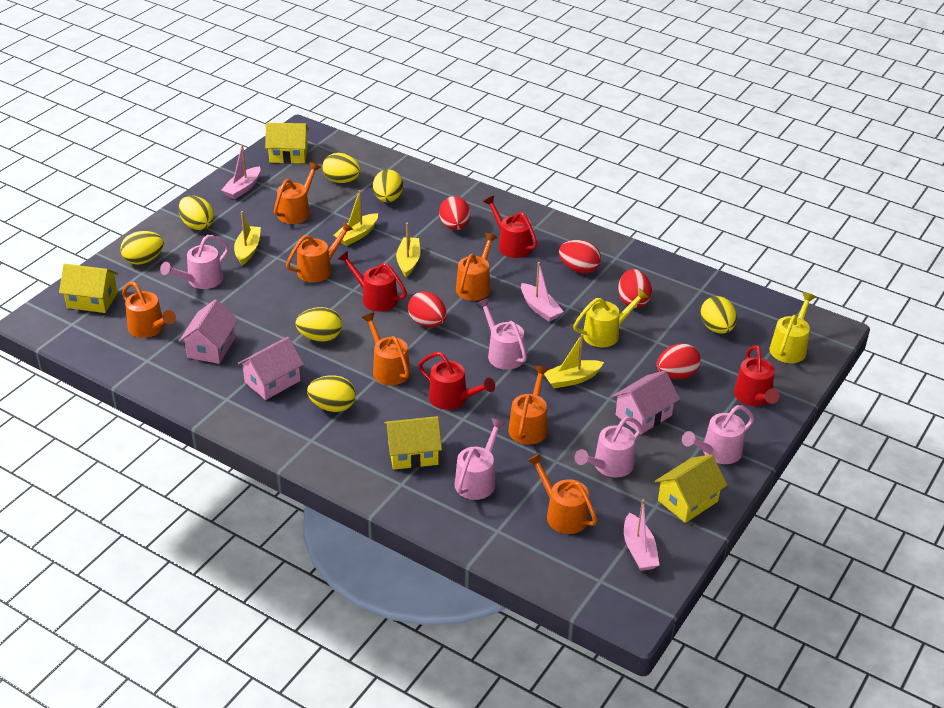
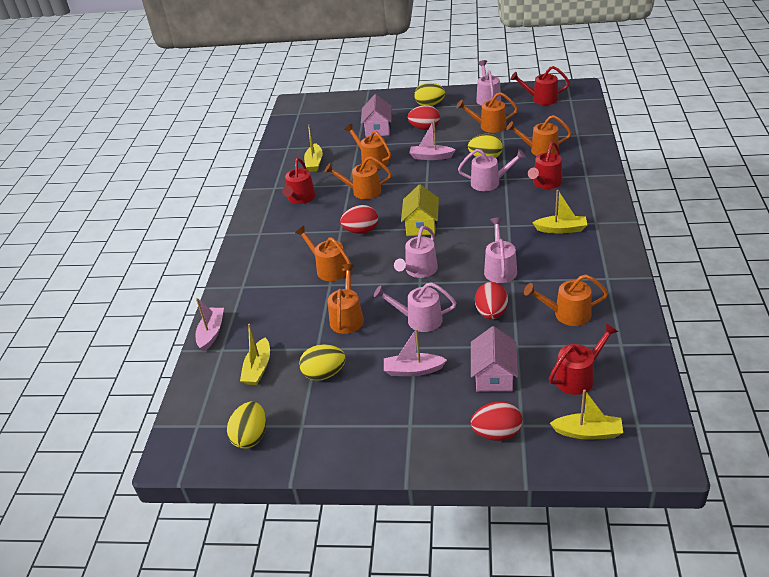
pink house: 3 -> 2
red egg: 5 -> 4
yellow egg: 7 -> 4
yellow house: 4 -> 1
yellow watering can: 2 -> 0

